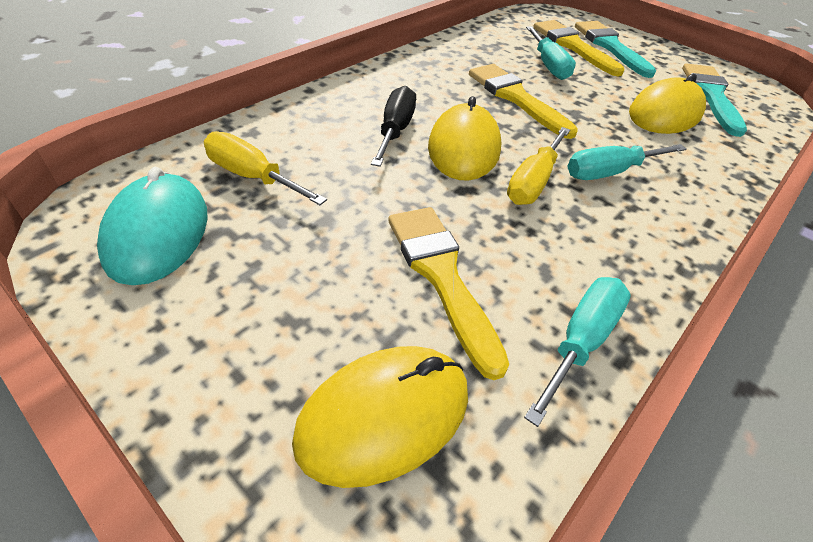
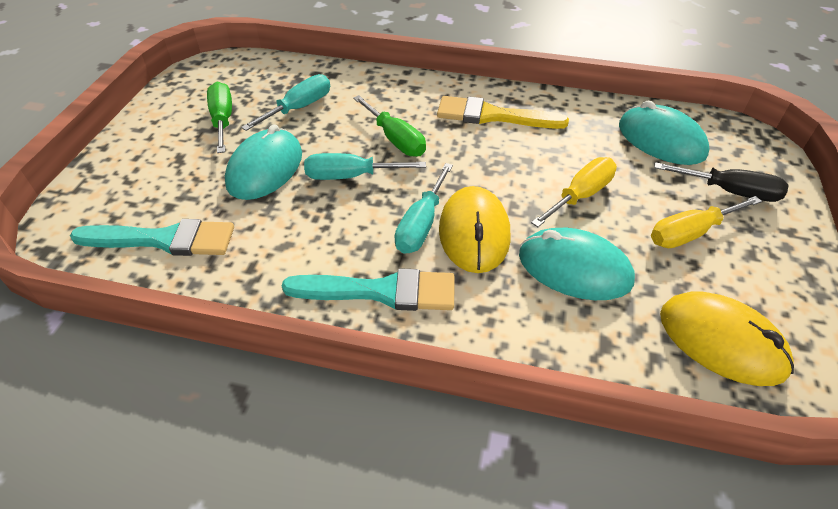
green screwdriver: 0 -> 2
turquoise mouse: 1 -> 3
yellow brush: 3 -> 1
yellow mouse: 3 -> 2

